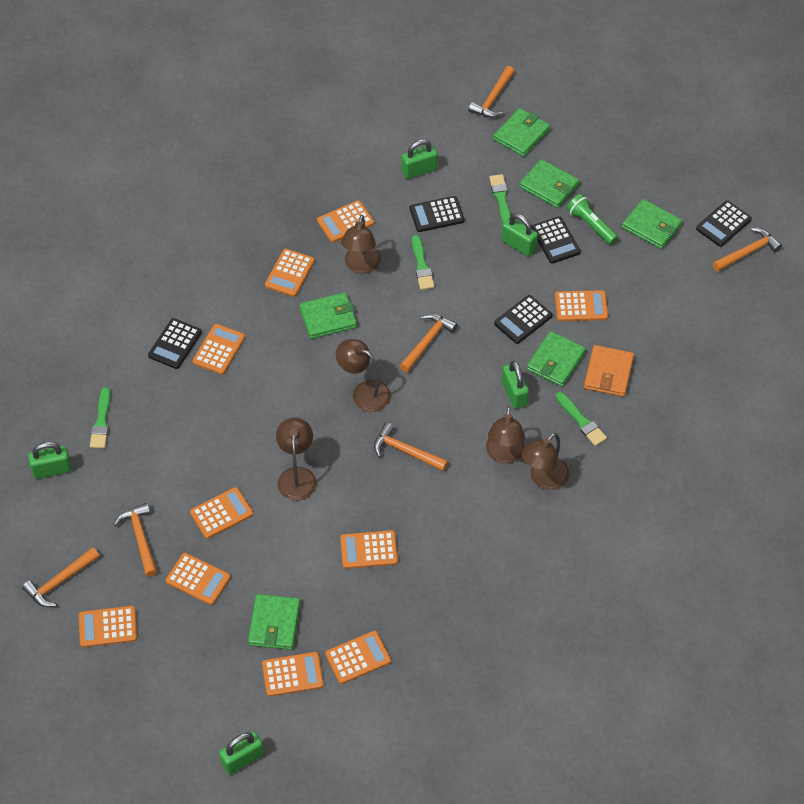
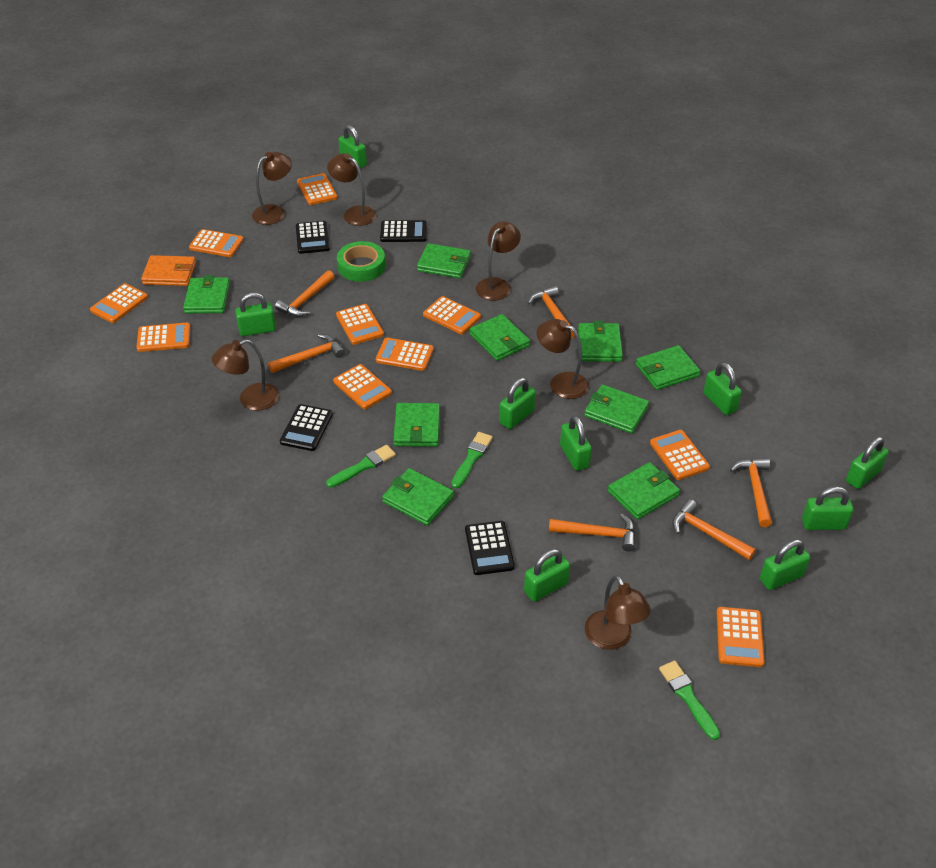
black calculator: 5 -> 4
brown lamp: 5 -> 6
green brush: 4 -> 3
green flashlight: 1 -> 0
green padlock: 5 -> 9
green tape: 0 -> 1
green wallet: 6 -> 9

